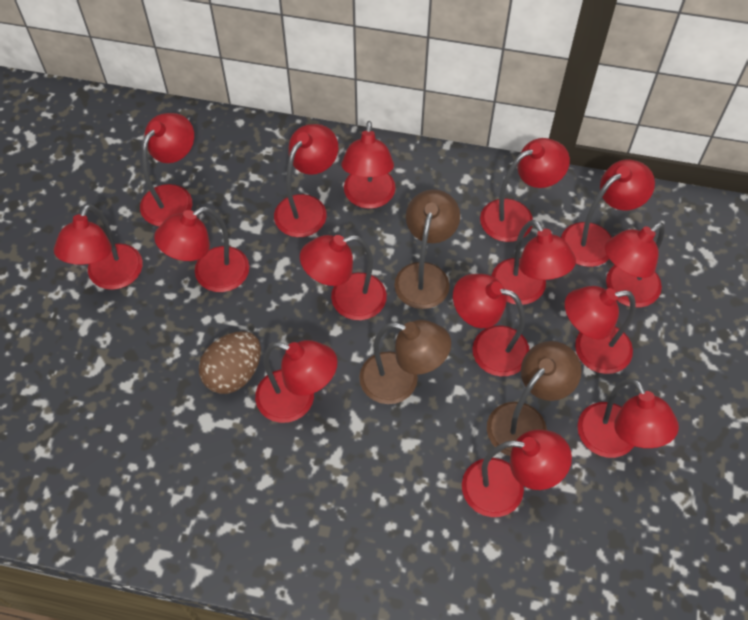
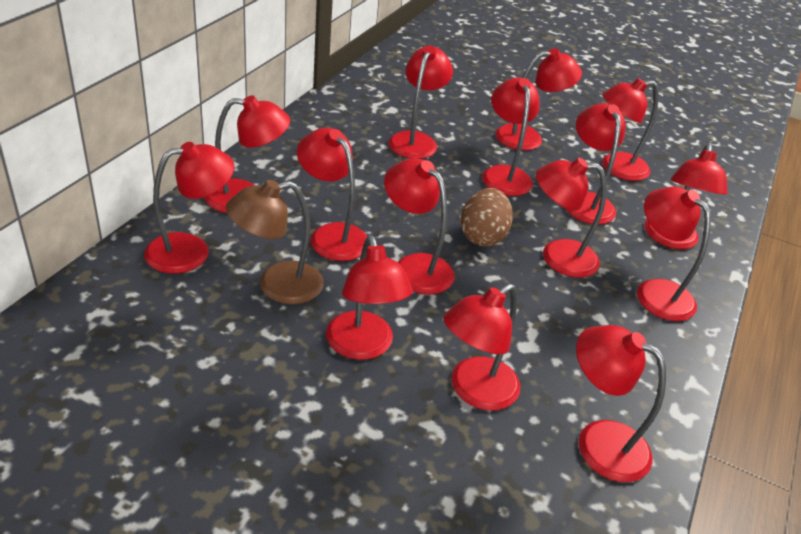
brown lamp: 3 -> 1

